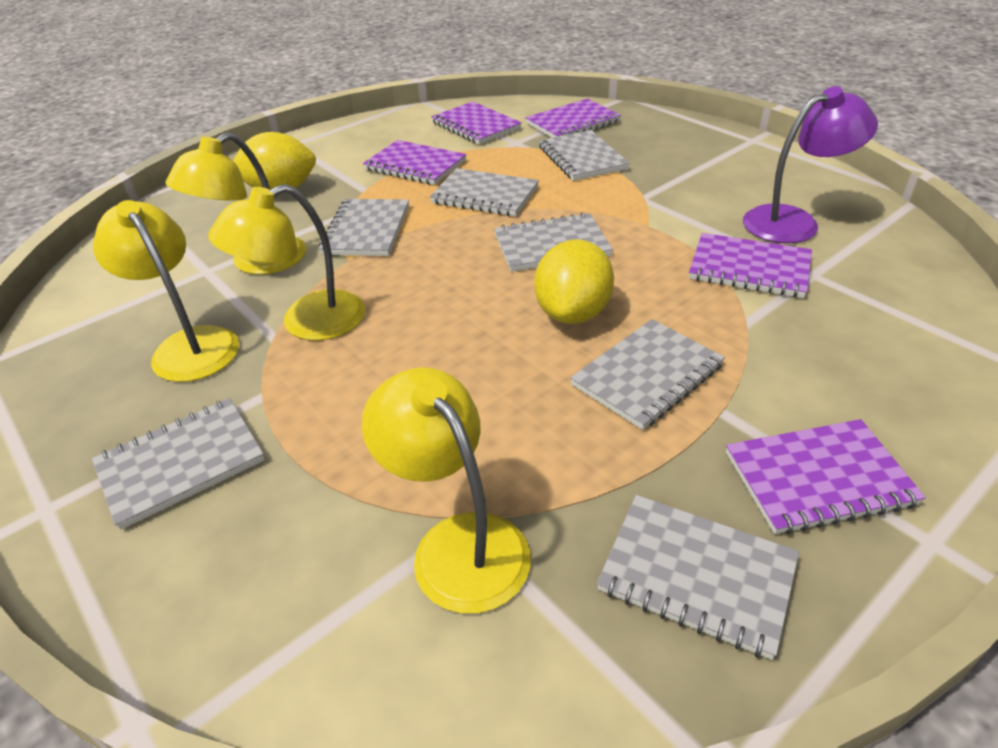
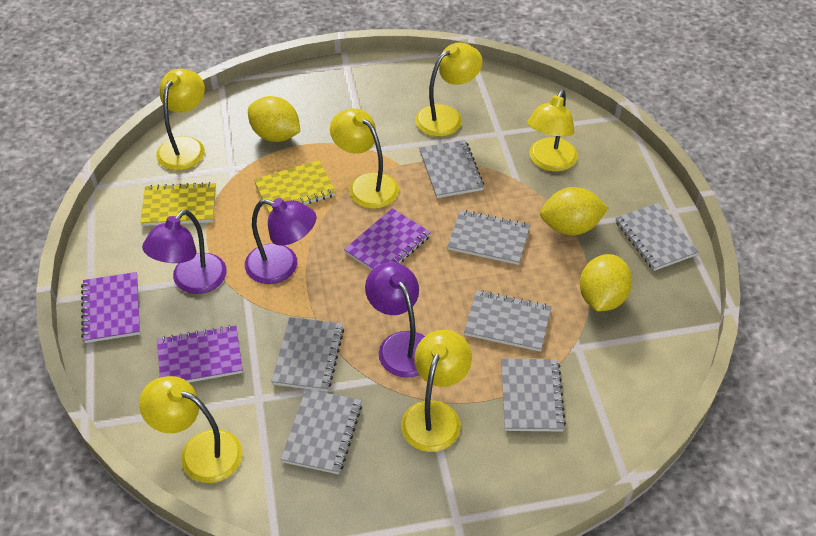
purple lamp: 1 -> 3
purple notebook: 5 -> 3
yellow lamp: 4 -> 6
yellow lemon: 2 -> 3
yellow notebook: 0 -> 2

